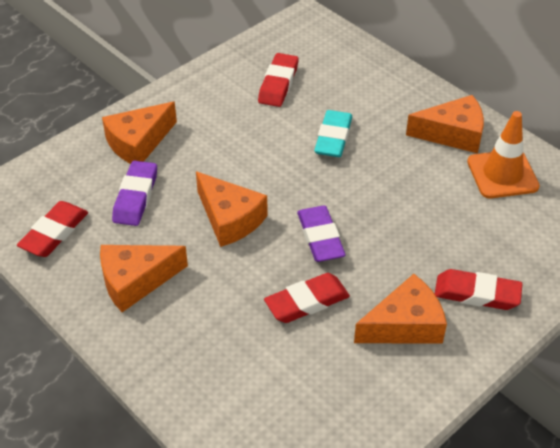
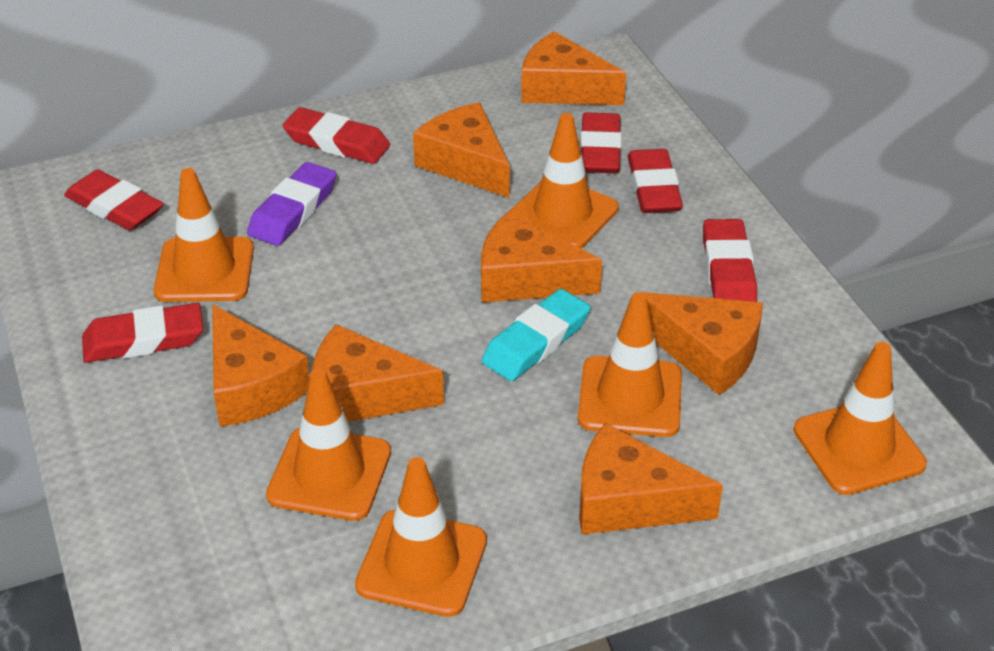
orange cheese: 5 -> 7
orange traffic cone: 1 -> 6
purple eraser: 2 -> 1
red eraser: 4 -> 6

